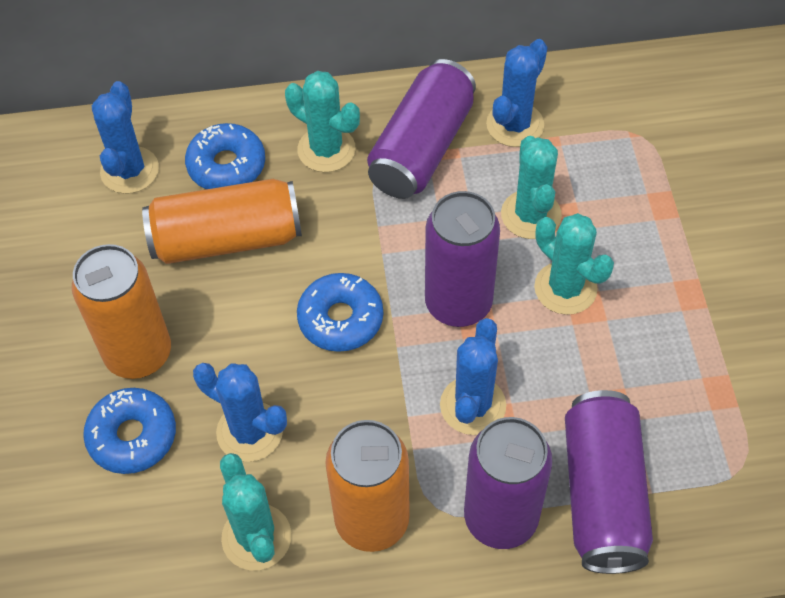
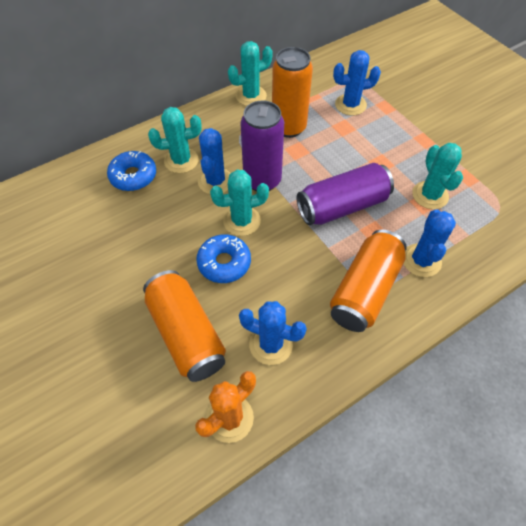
blue donut: 3 -> 2
orange cactus: 0 -> 1
purple can: 4 -> 2

